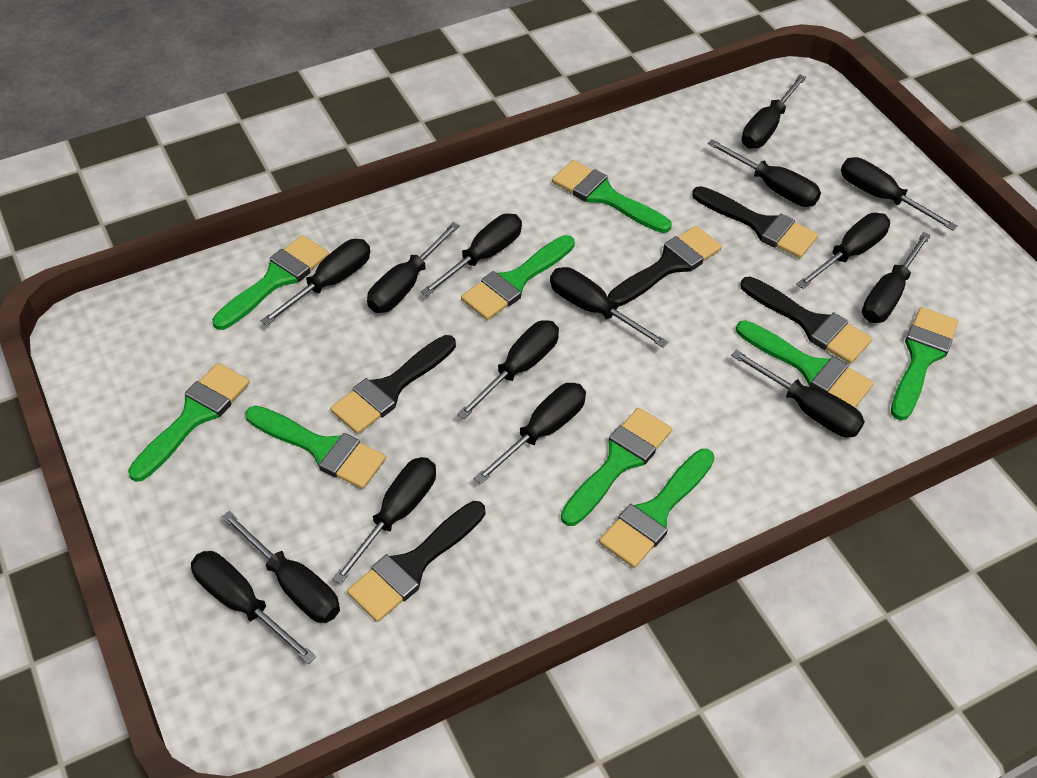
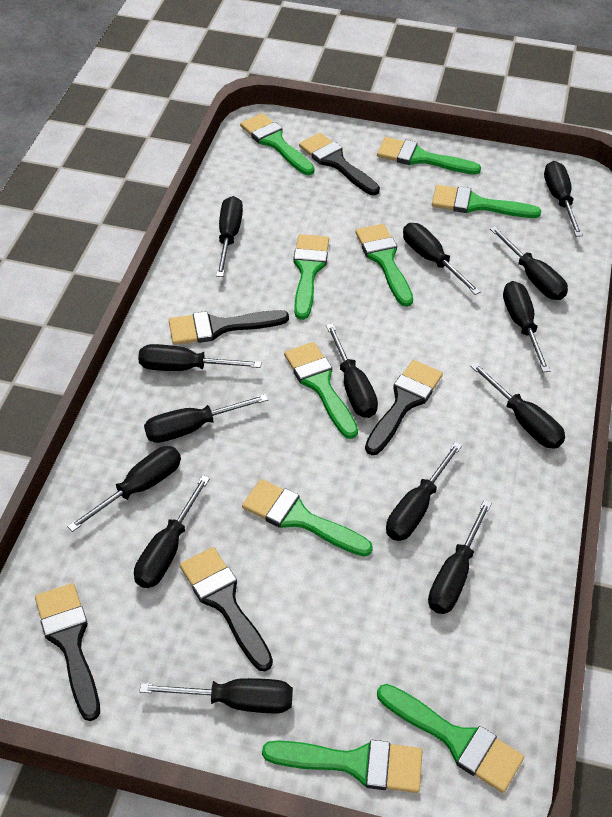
black screwdriver: 15 -> 14

